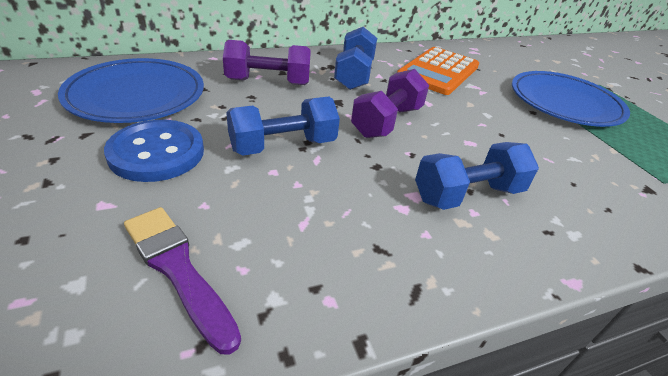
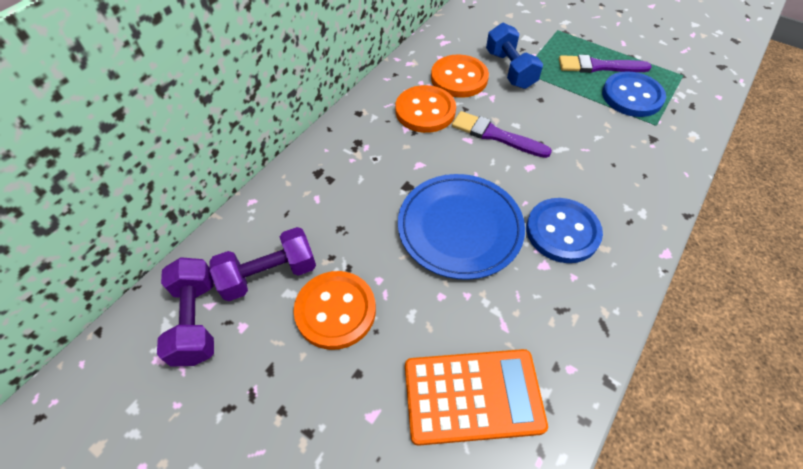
blue button: 1 -> 2
blue dumbbell: 3 -> 1
blue plate: 2 -> 1
orange button: 0 -> 3
purple brush: 1 -> 2

